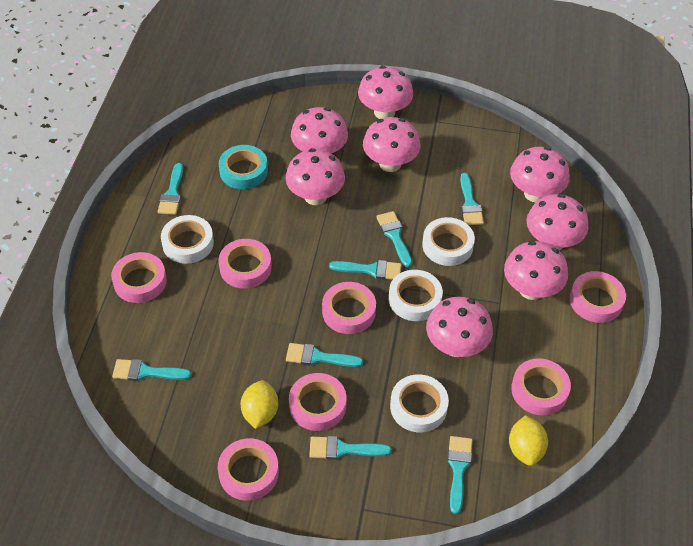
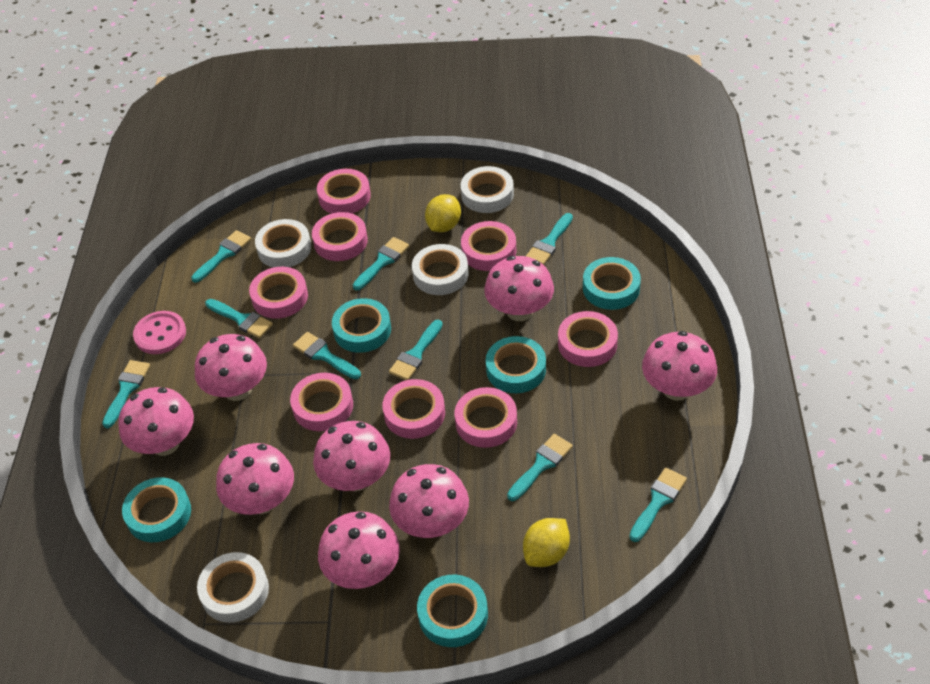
pink button: 0 -> 1
pink tape: 7 -> 8
turquoise brush: 8 -> 9
turquoise tape: 1 -> 5

